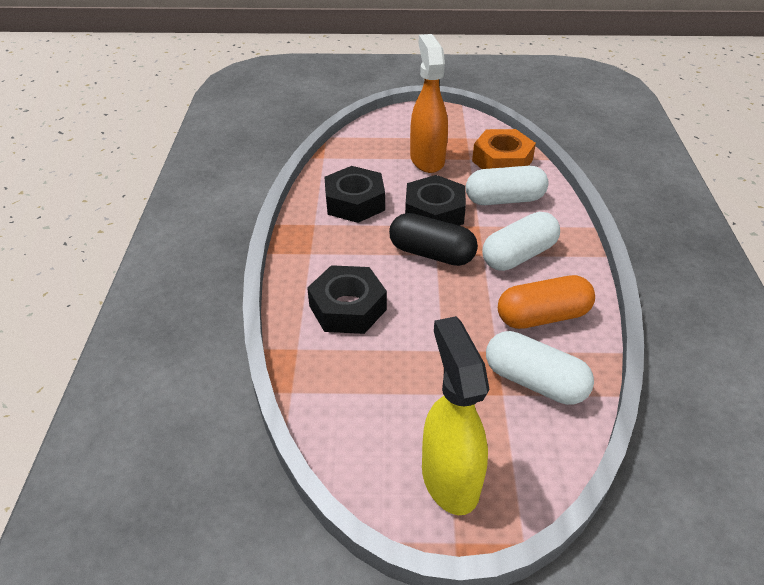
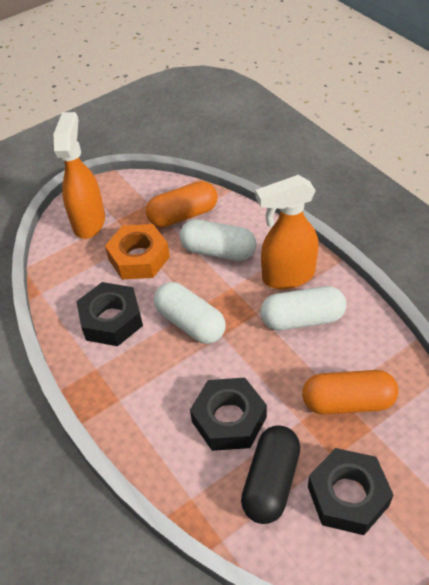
orange capsule: 1 -> 2
orange spray bottle: 1 -> 2
yellow spray bottle: 1 -> 0

